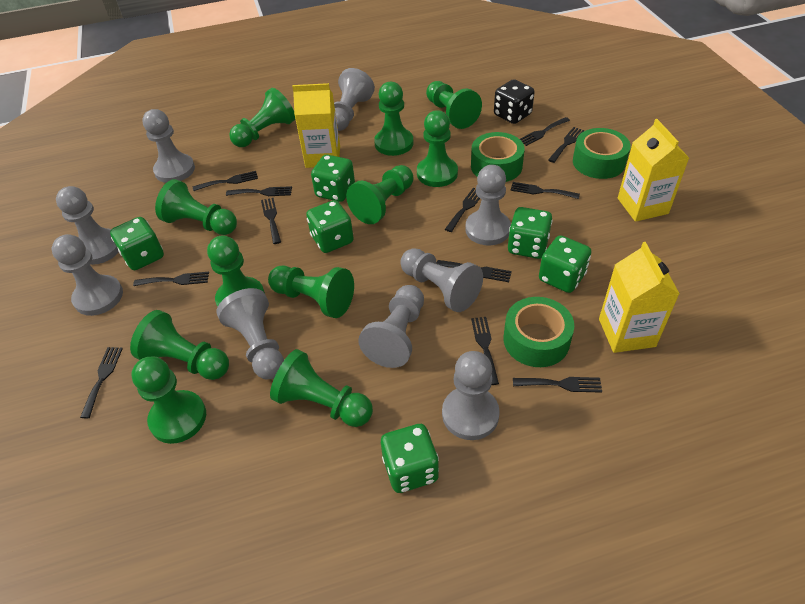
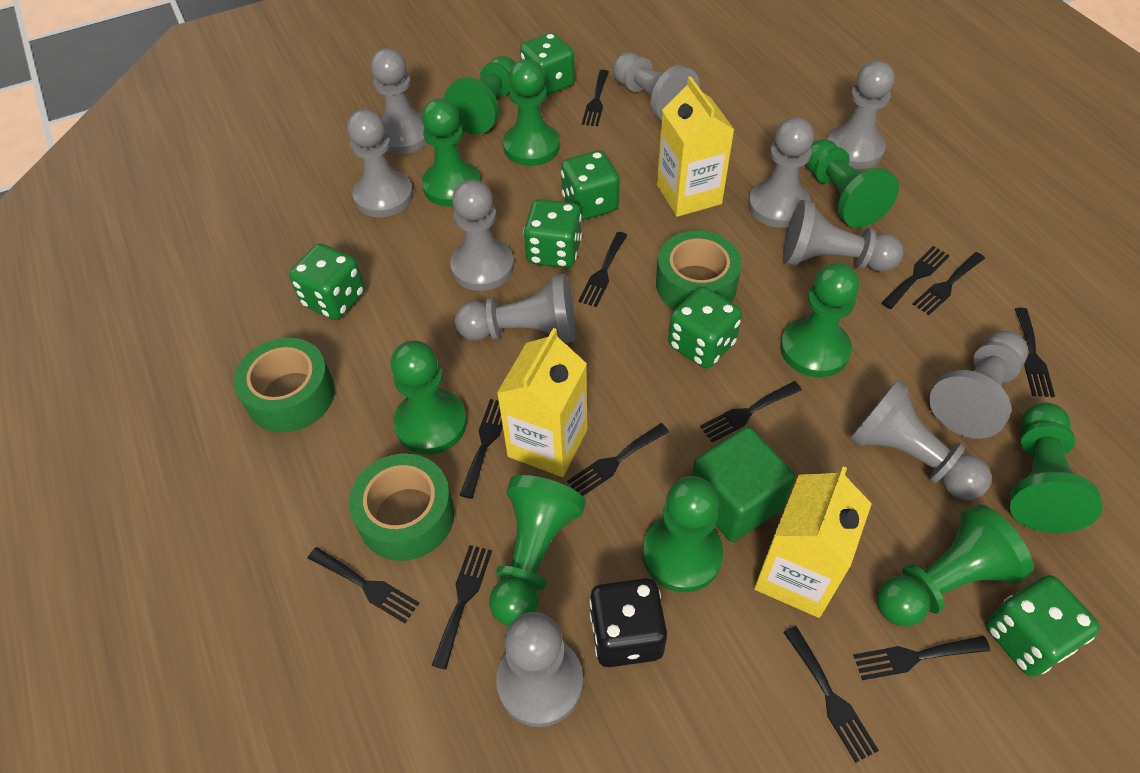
green cube: 0 -> 1
green pawn: 11 -> 10
grey pawn: 9 -> 11

